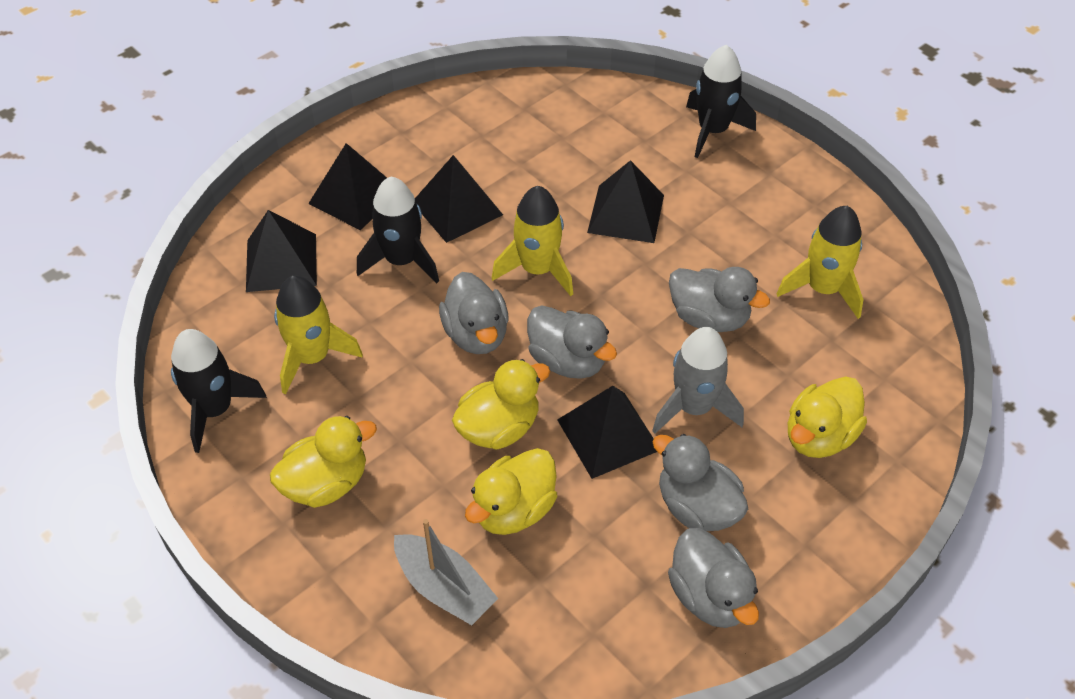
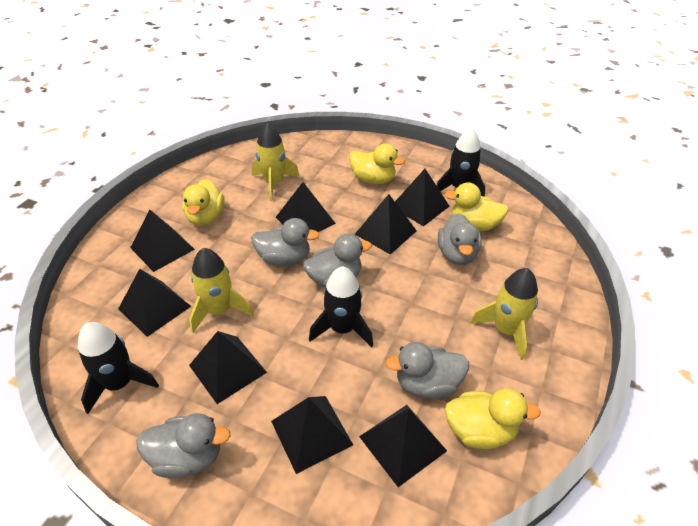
black pyramid: 5 -> 8
grey boat: 1 -> 0
grey rocket: 1 -> 0

